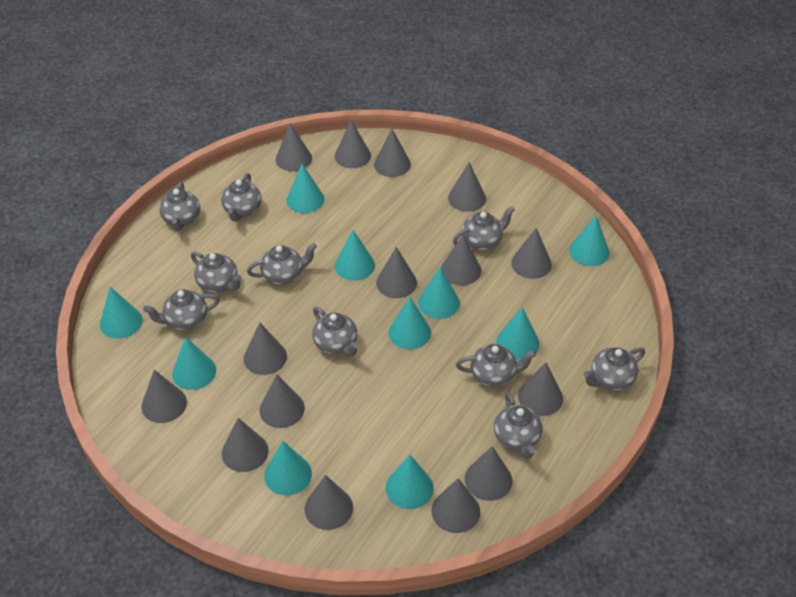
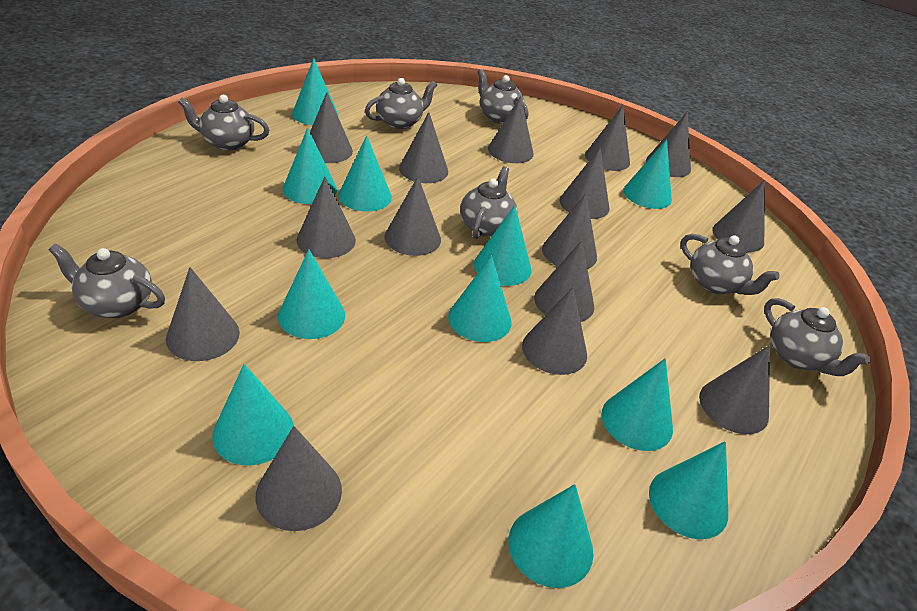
grey teapot: 10 -> 7
turquoise cone: 10 -> 11

